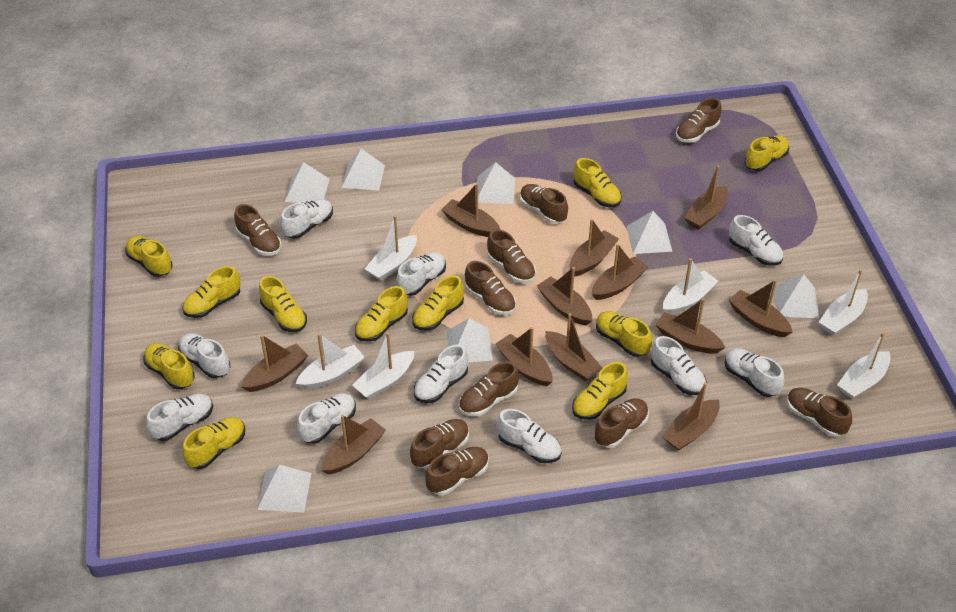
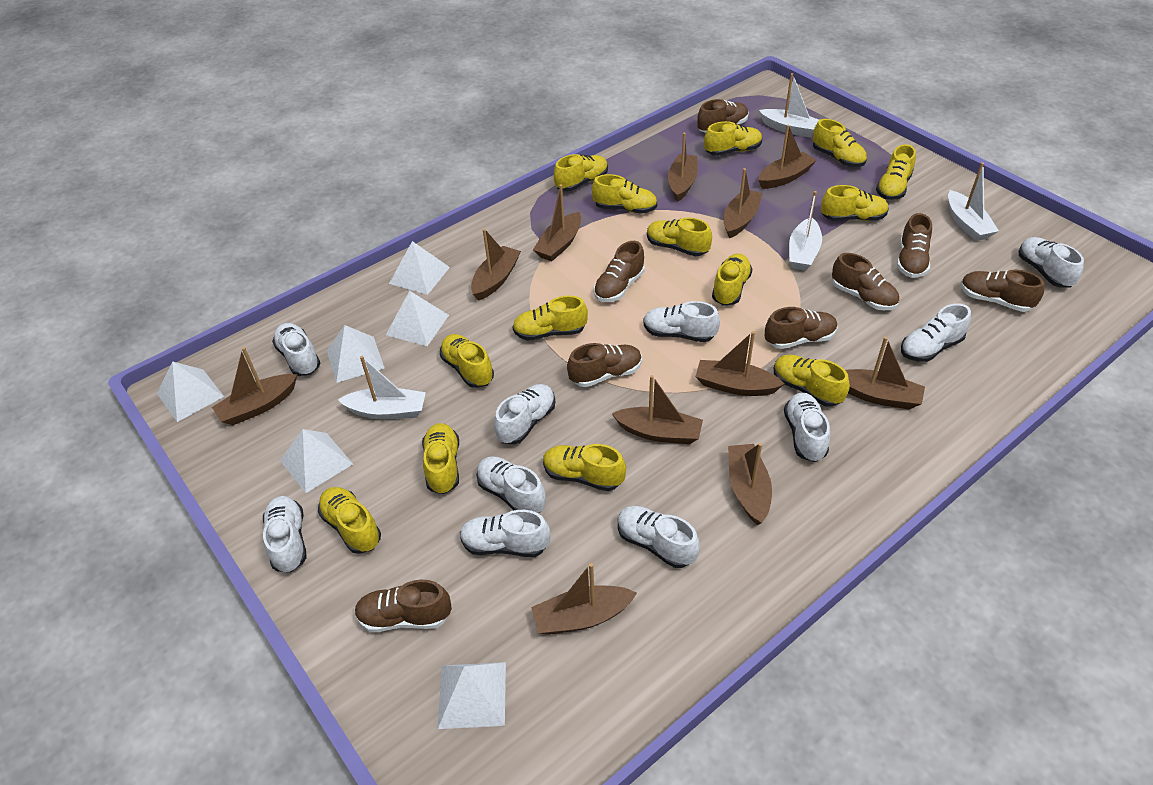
brown boat: 12 -> 11
brown shoe: 10 -> 8
white boat: 6 -> 4
white pyramid: 7 -> 6
yellow shoe: 11 -> 14

